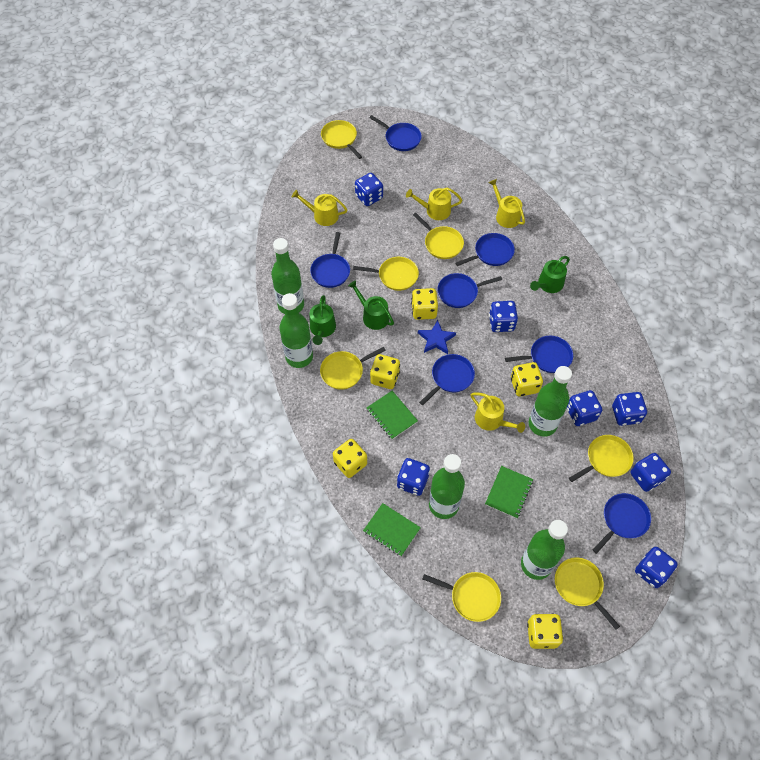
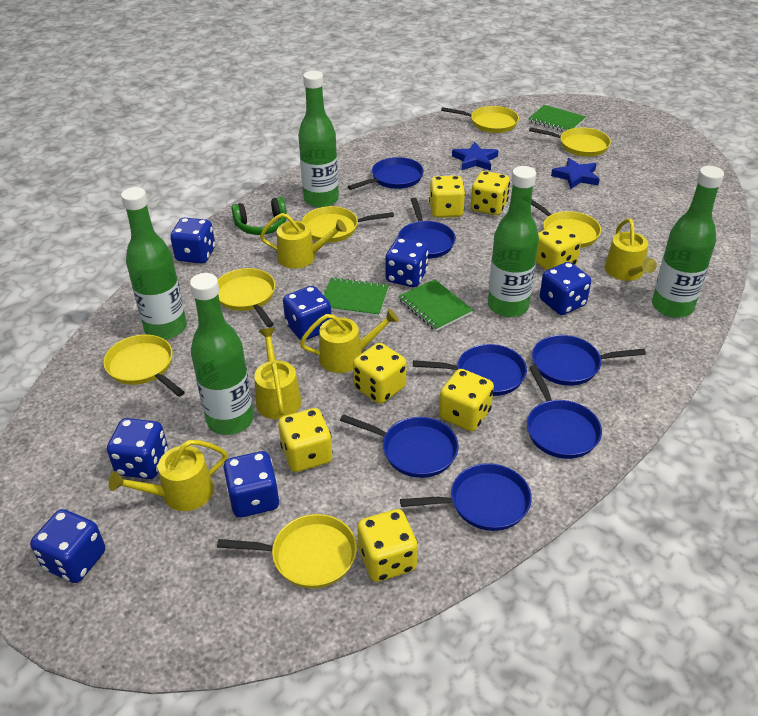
blue star: 1 -> 2
green headphones: 0 -> 1
green watering can: 3 -> 0
yellow dice: 5 -> 7
yellow watering can: 4 -> 5

